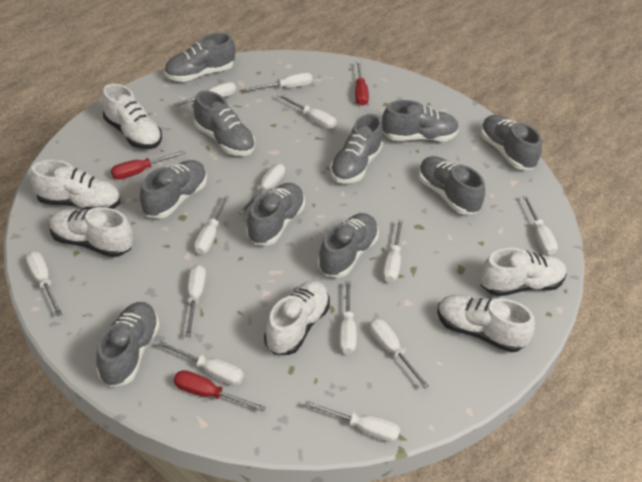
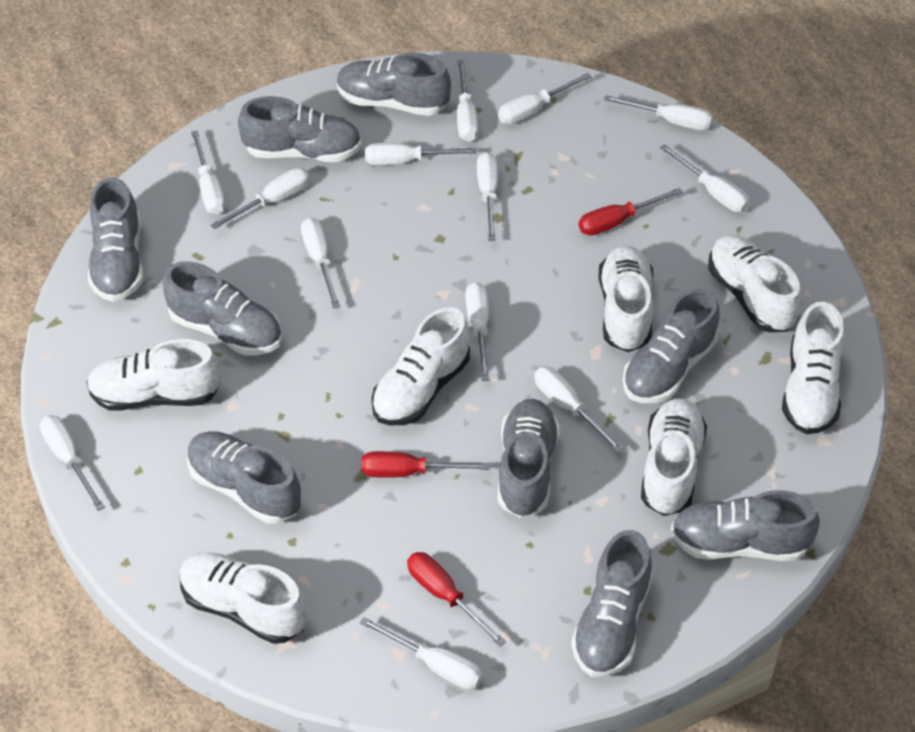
grey shoe: 10 -> 9
white shoe: 6 -> 7

